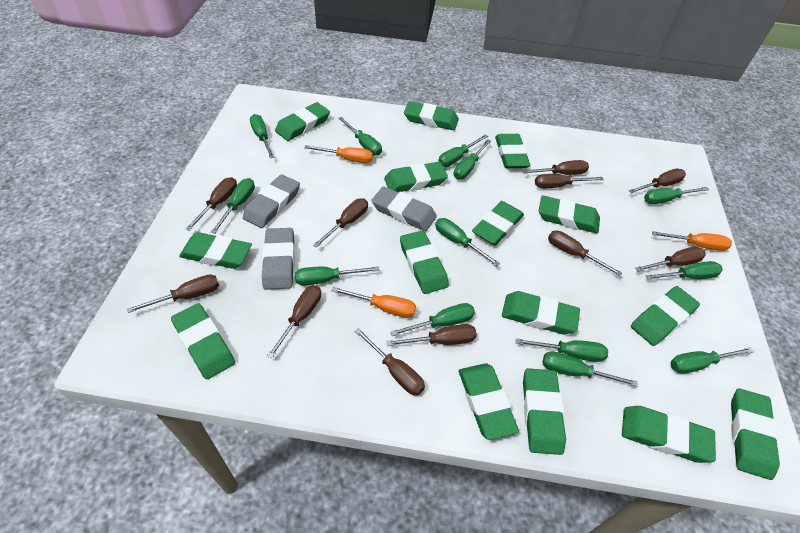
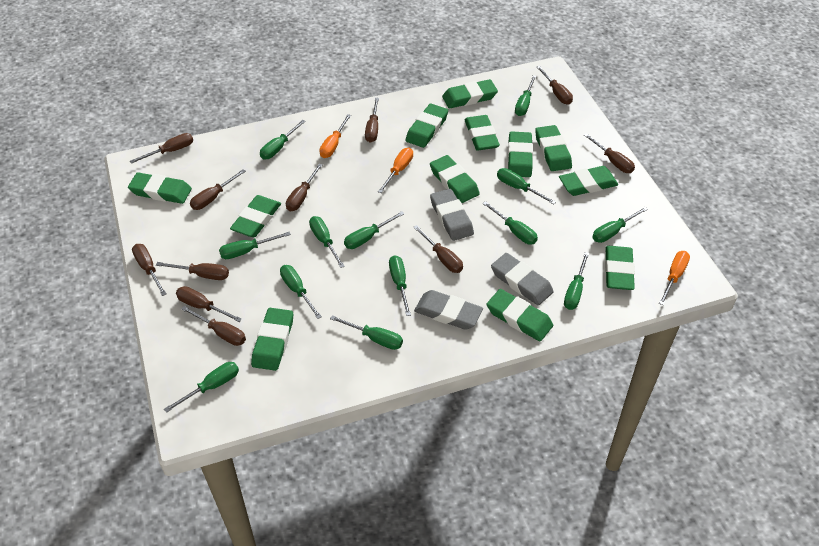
green eraser: 15 -> 12

